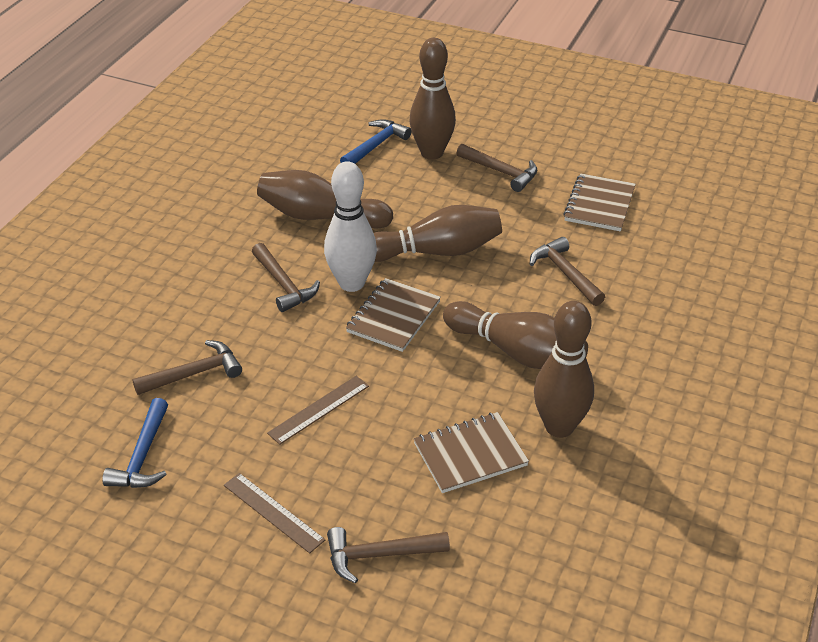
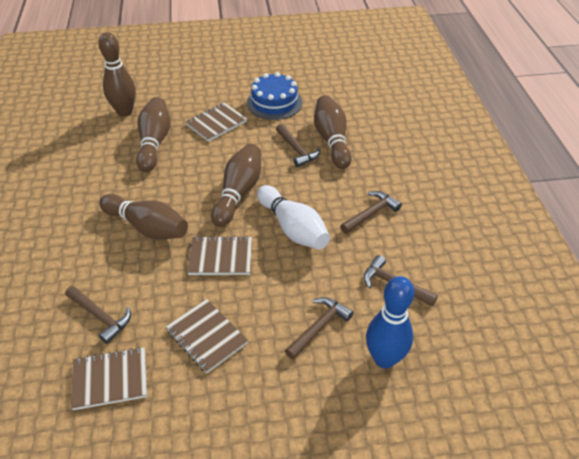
blue bowling pin: 0 -> 1
blue cake: 0 -> 1
blue hammer: 2 -> 0
brown notebook: 3 -> 4
brown ruler: 2 -> 0

